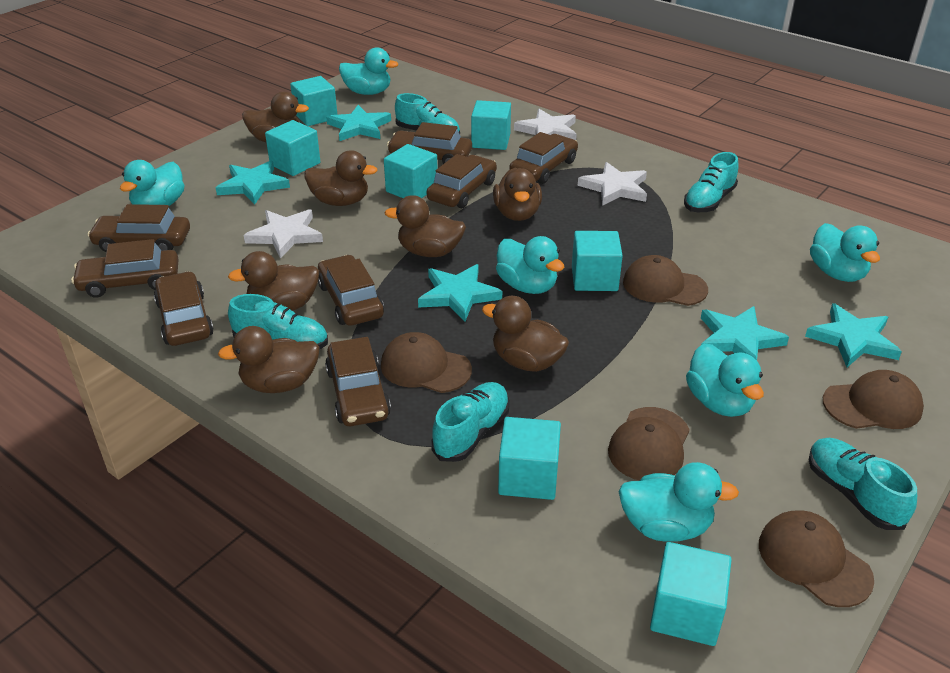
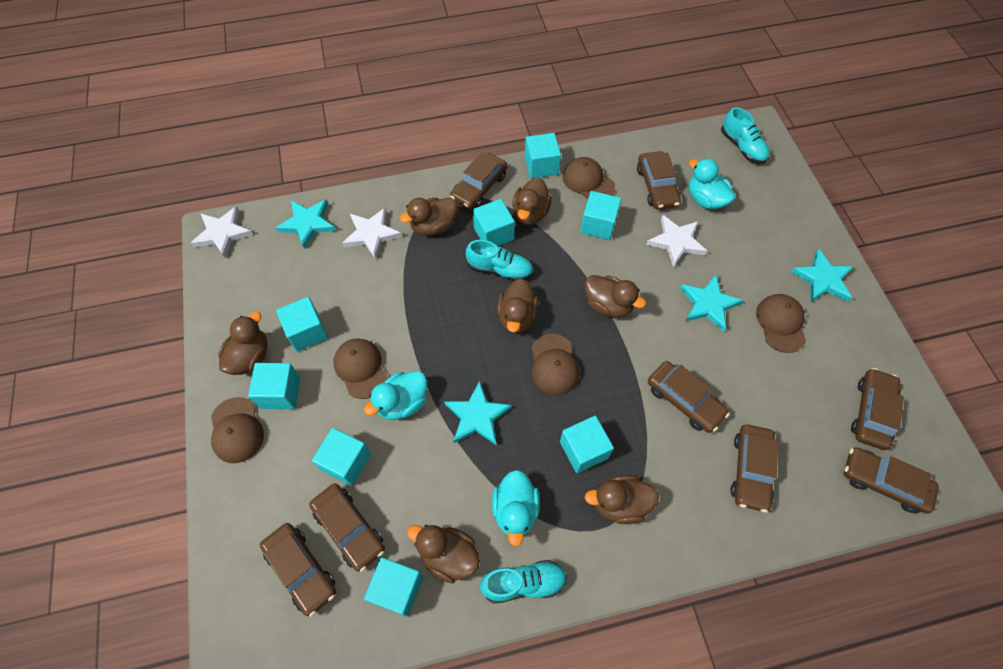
turquoise cube: 7 -> 8
turquoise duck: 6 -> 3
turquoise shoe: 5 -> 3
turquoise star: 5 -> 4

